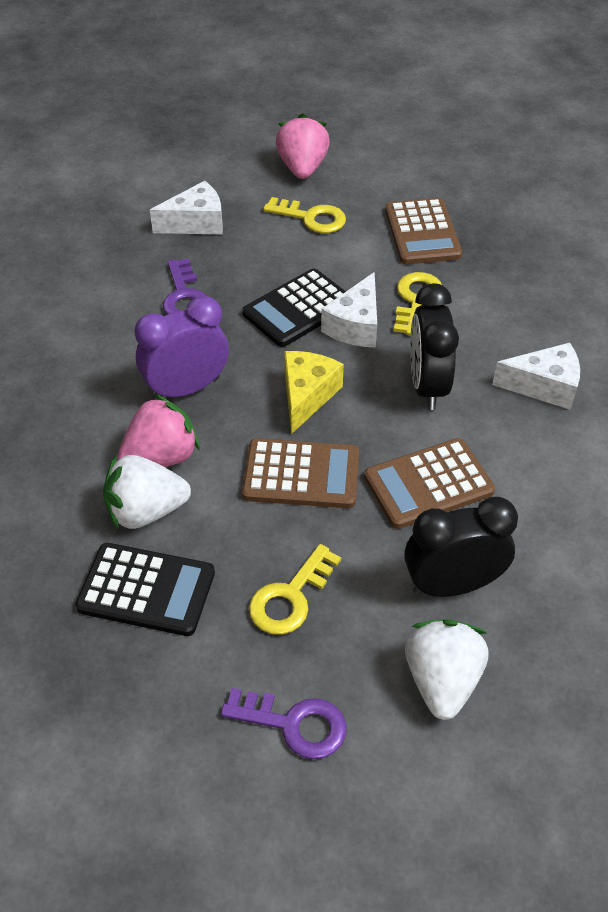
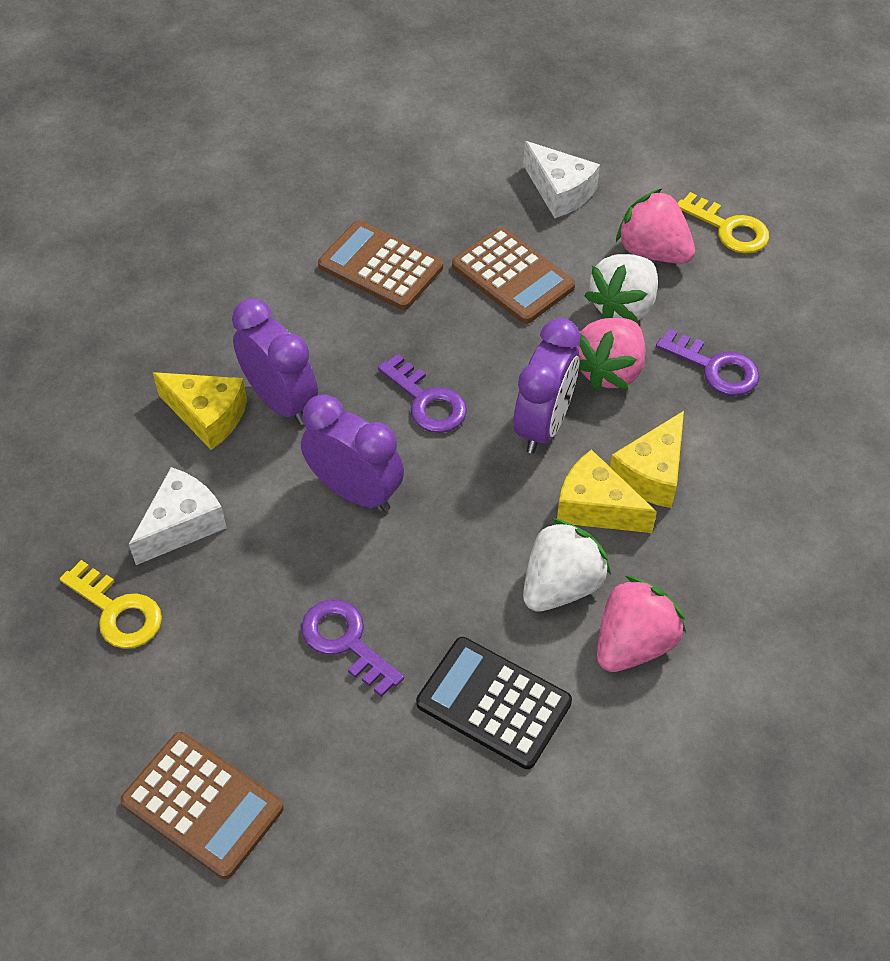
black calculator: 2 -> 1
black clock: 2 -> 0
pink strawberry: 2 -> 3
purple clock: 1 -> 3
purple key: 2 -> 3
white cheese: 3 -> 2
yellow cheese: 1 -> 3
yellow key: 3 -> 2

